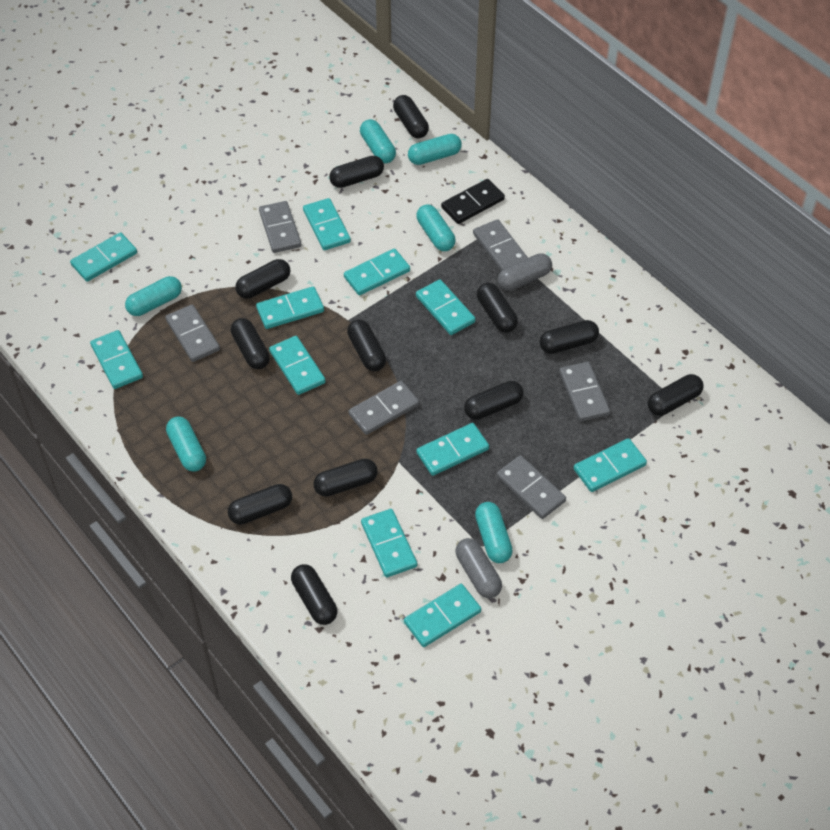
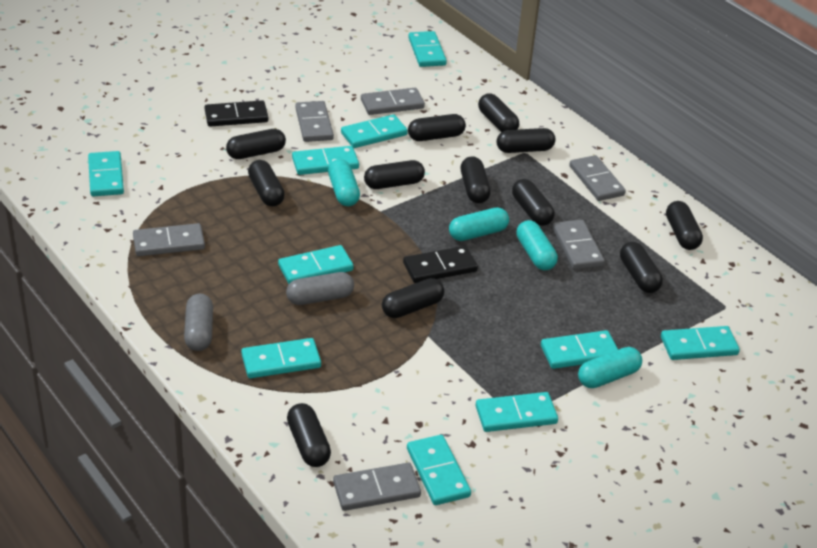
black domino: 1 -> 2
turquoise capsule: 6 -> 4
turquoise domino: 11 -> 10

